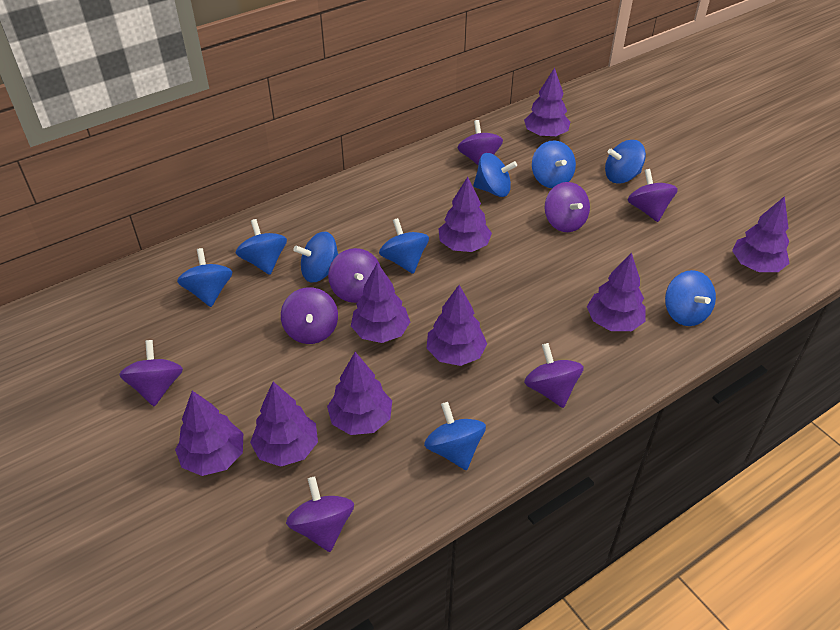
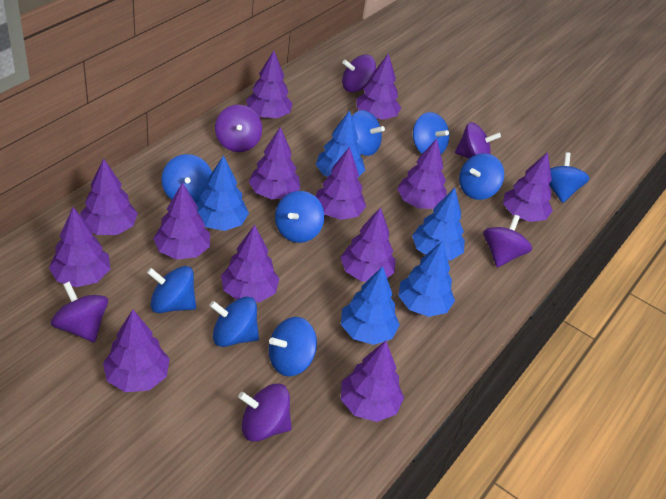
blue tree: 0 -> 5
purple spinning top: 8 -> 6
purple tree: 9 -> 13

